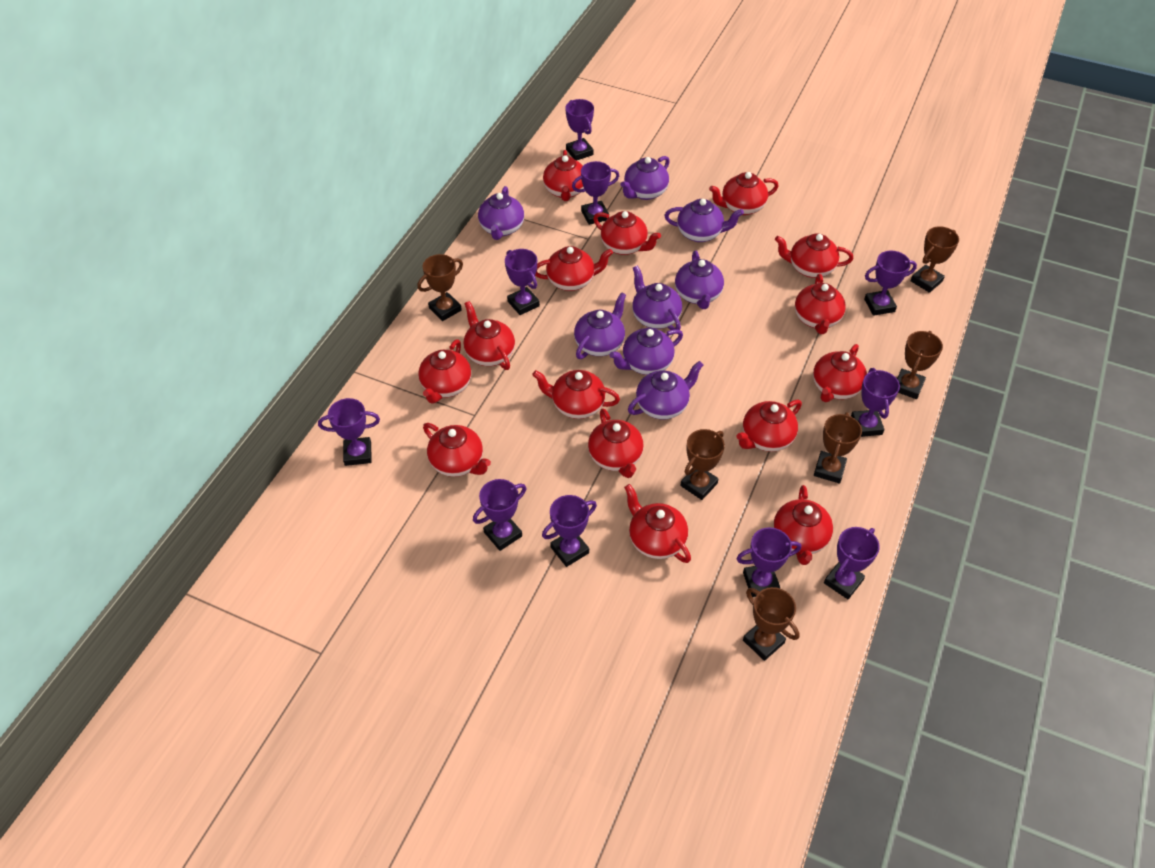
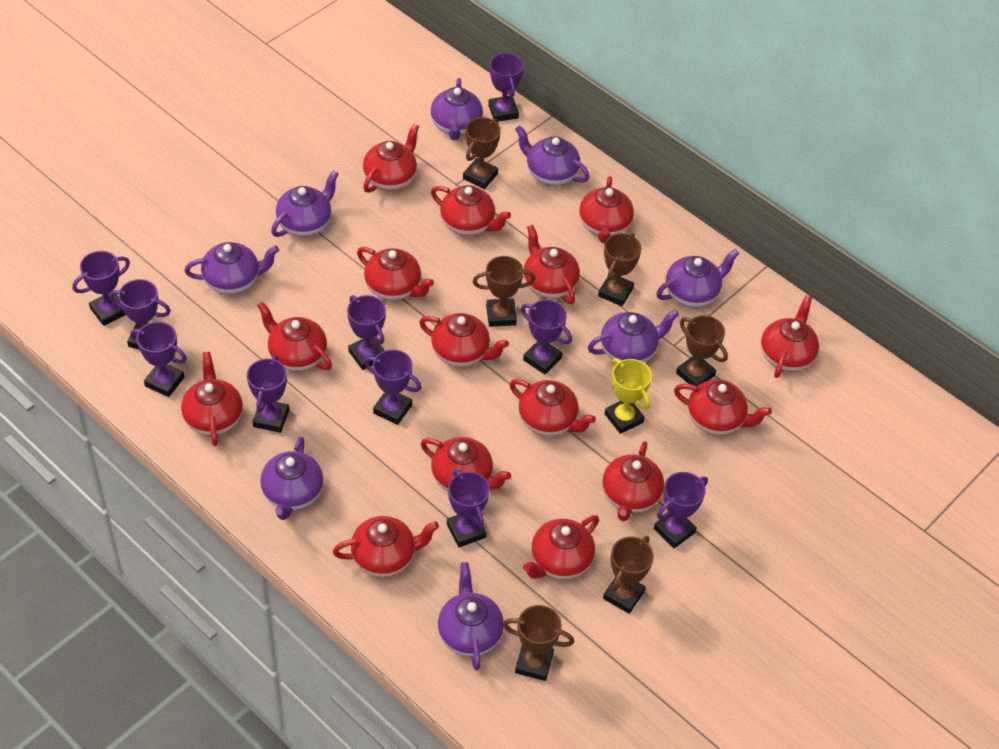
yellow trophy: 0 -> 1

